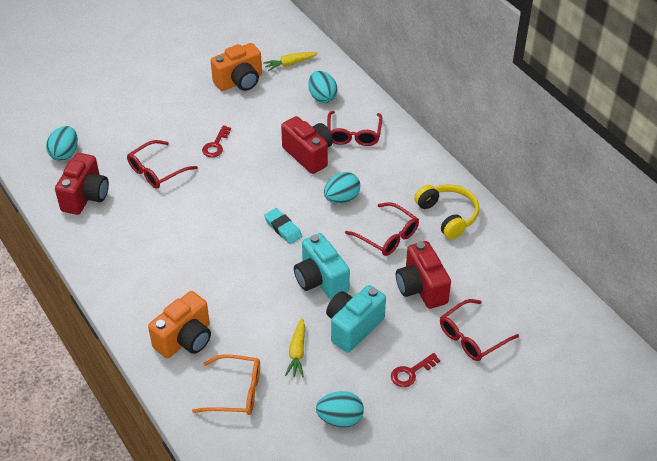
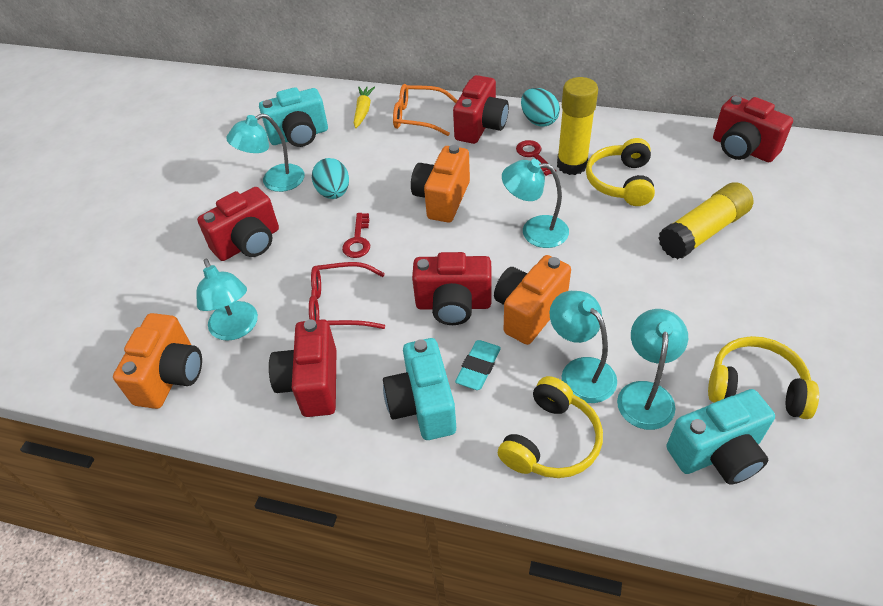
orange camera: 2 -> 3
red camera: 3 -> 5
red glasses: 4 -> 1
turquoise camera: 2 -> 3
turquoise egg: 4 -> 2
turquoise lamp: 0 -> 5
yellow carrot: 2 -> 1
yellow glue stick: 0 -> 2
yellow headphones: 1 -> 3

